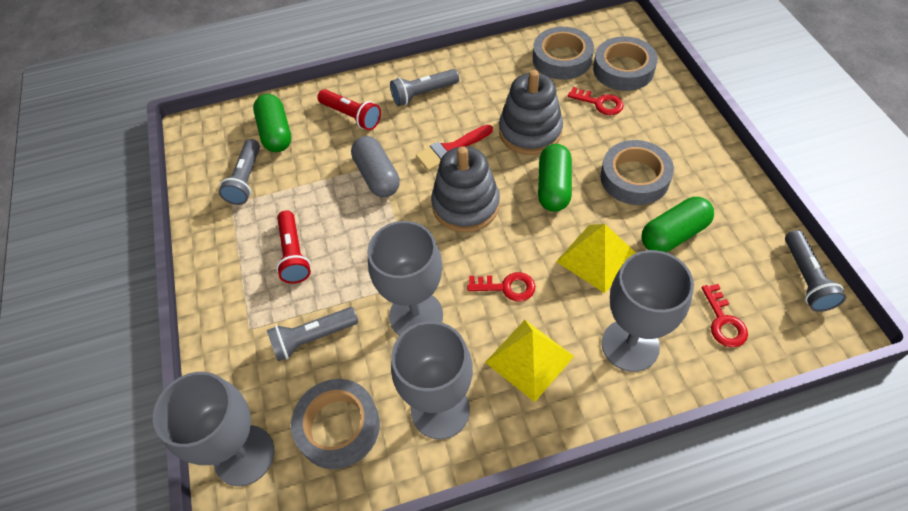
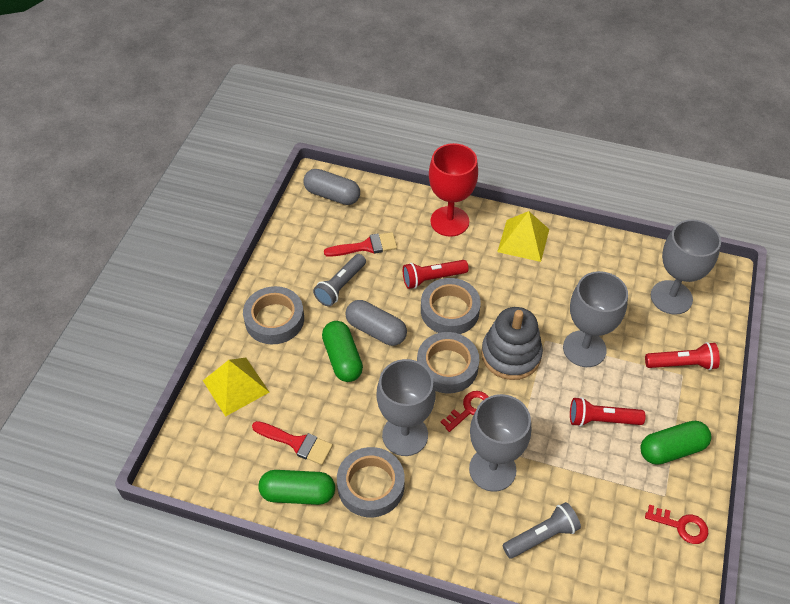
grey capsule: 1 -> 2
grey flashlight: 4 -> 2
grey stacking toy: 2 -> 1
red brush: 1 -> 2
red flashlight: 2 -> 3
red goblet: 0 -> 1
red key: 3 -> 2

